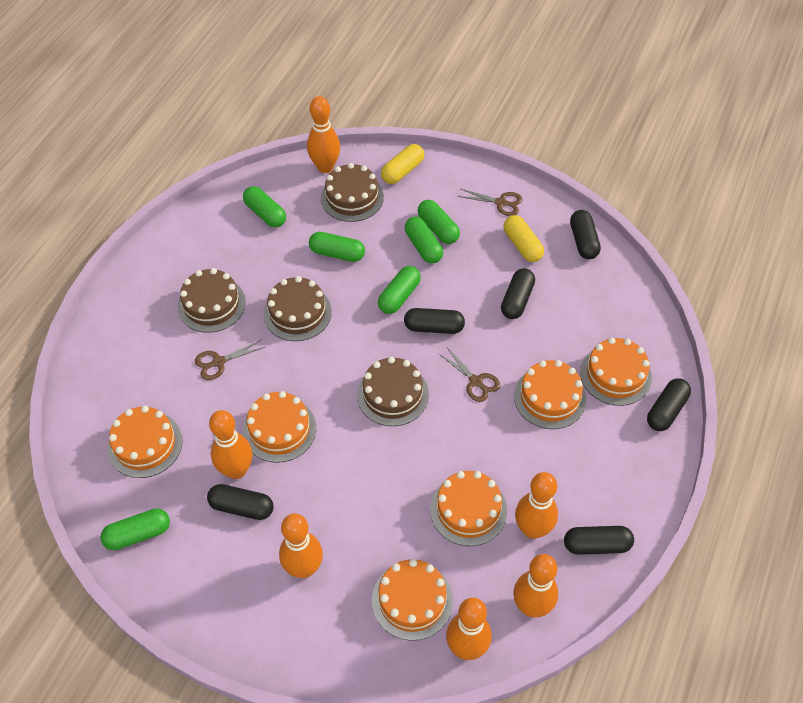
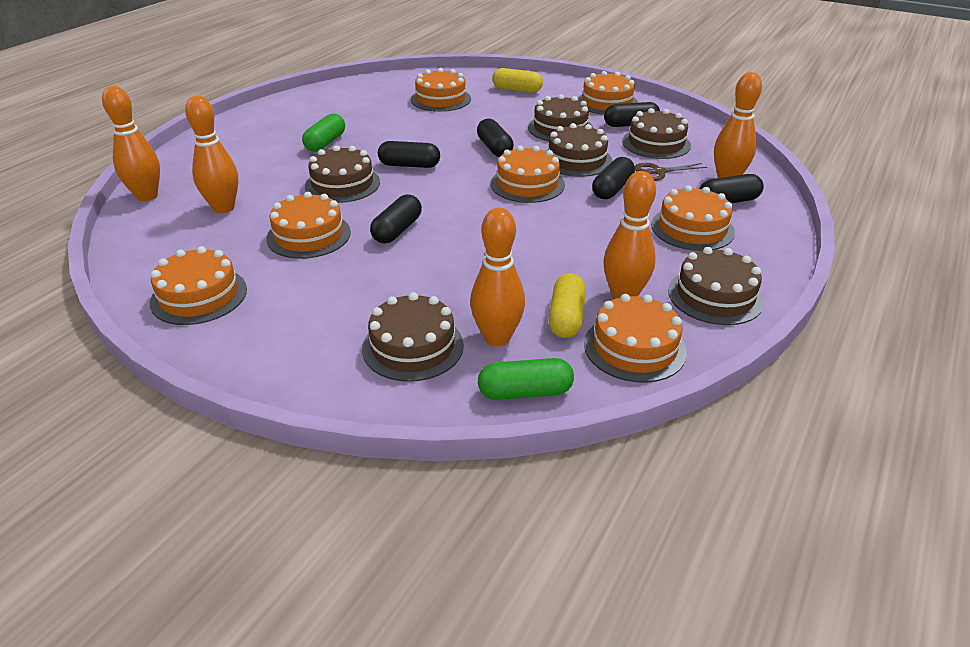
brown cake: 4 -> 6
brown scissors: 3 -> 1
green capsule: 6 -> 2
orange bowling pin: 6 -> 5
orange cake: 6 -> 7

